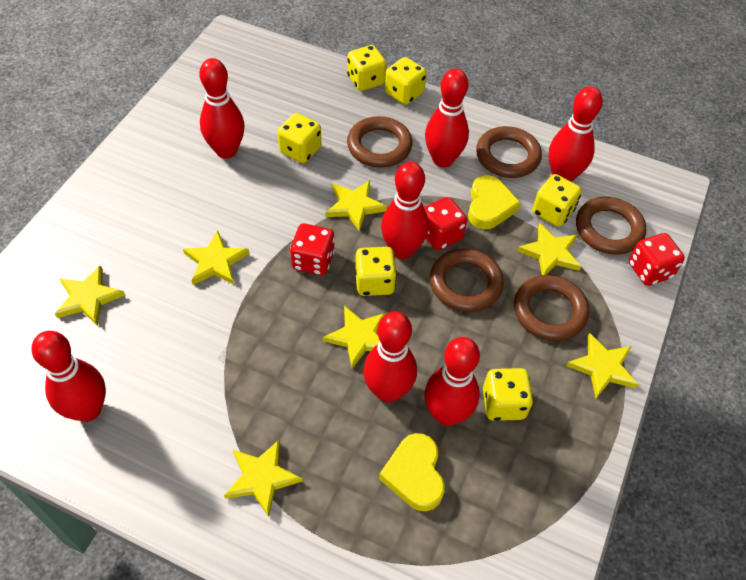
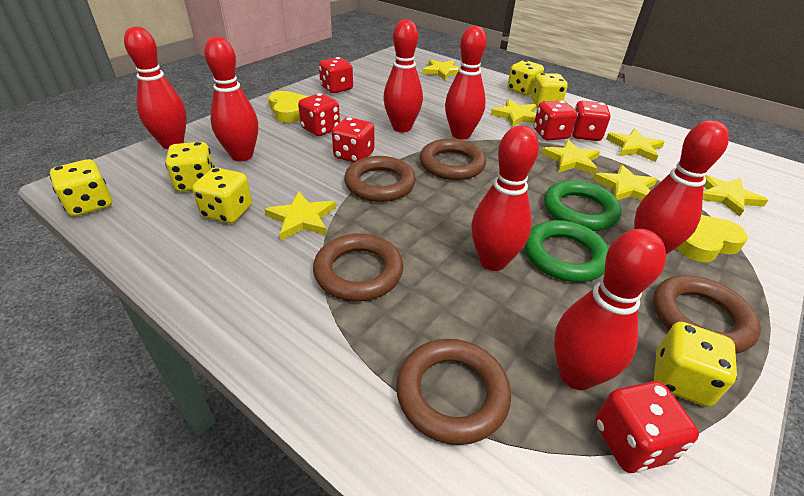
green ring: 0 -> 2
red dice: 3 -> 6

